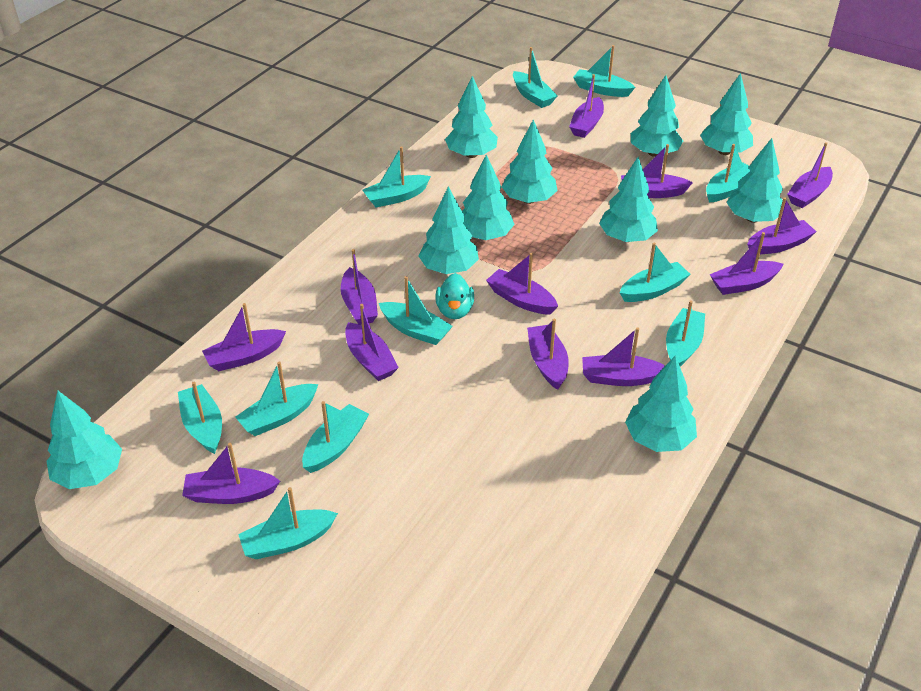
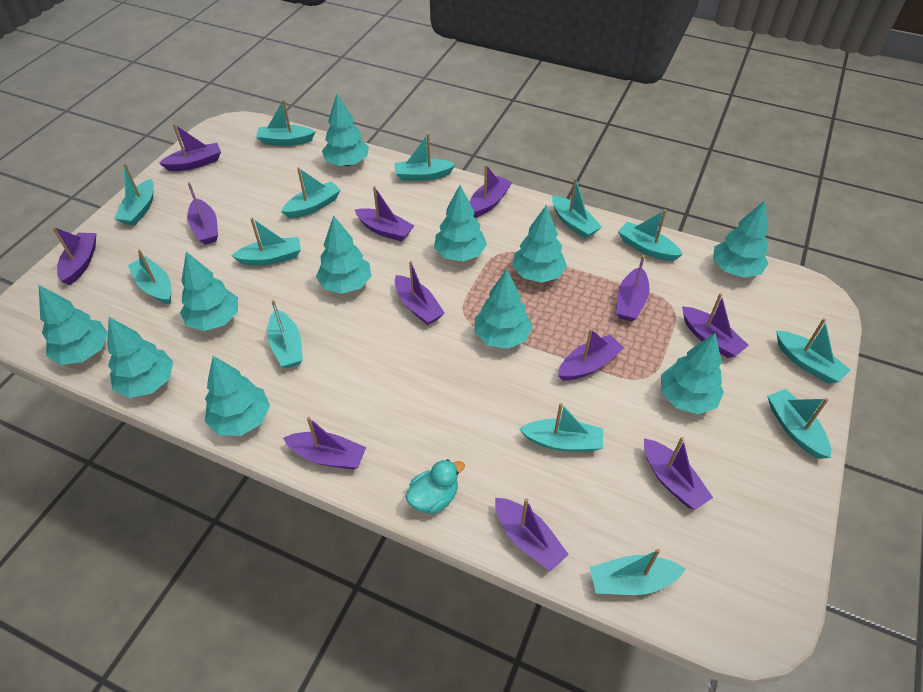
turquoise boat: 11 -> 13
turquoise tree: 10 -> 11

